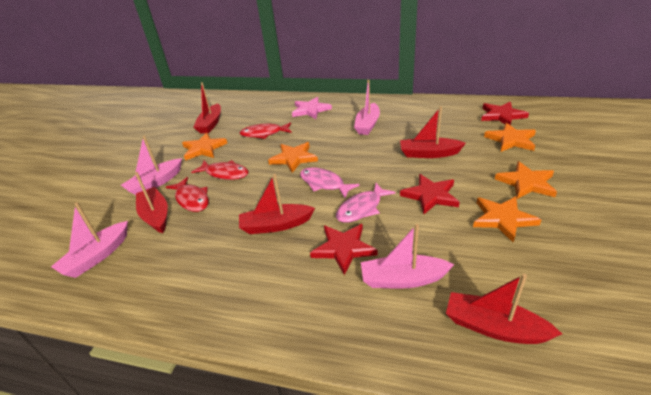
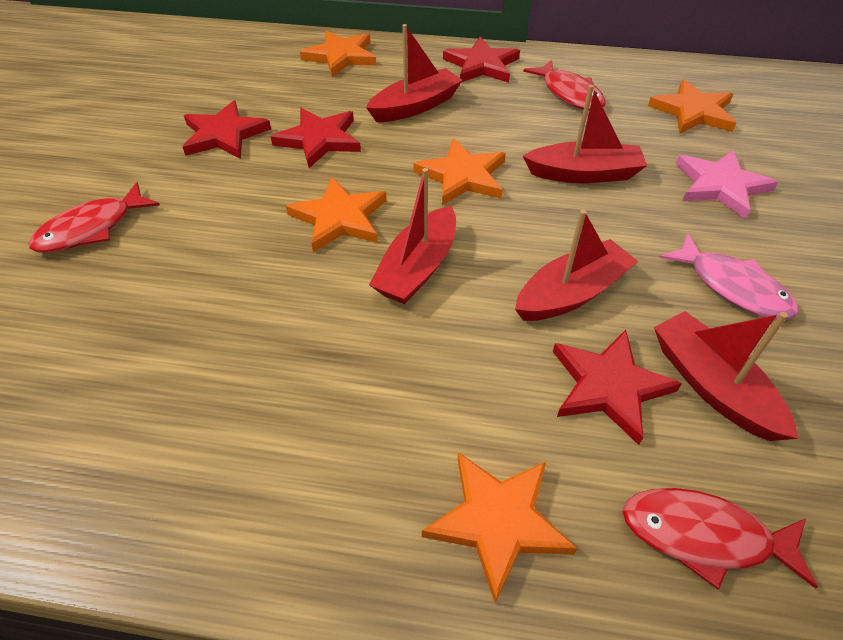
pink boat: 4 -> 0
pink fish: 2 -> 1
red star: 3 -> 4

